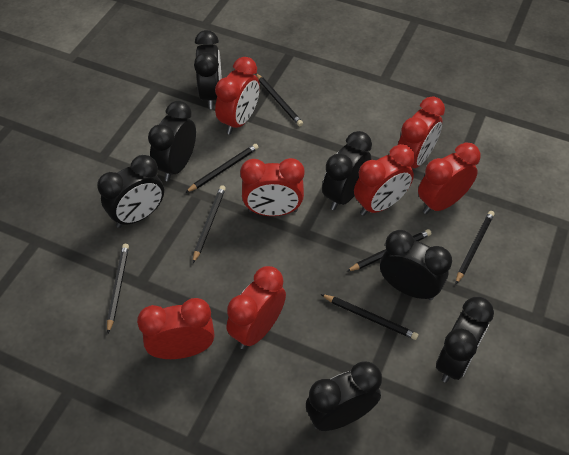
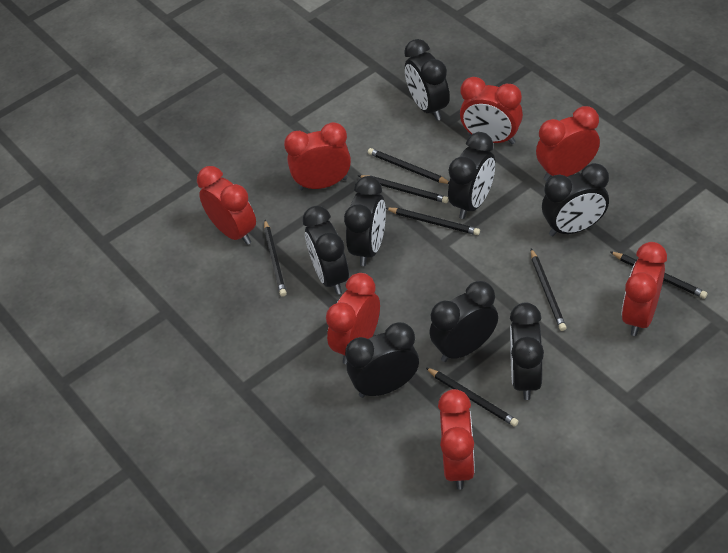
black clock: 7 -> 8

